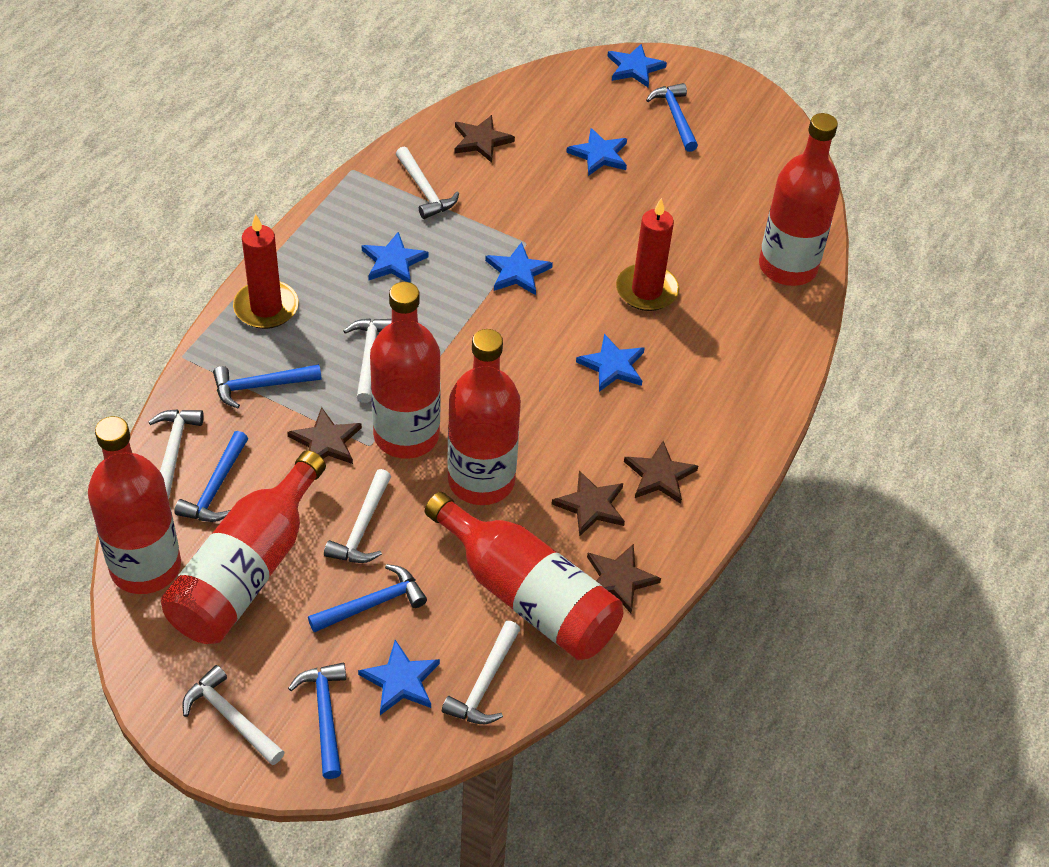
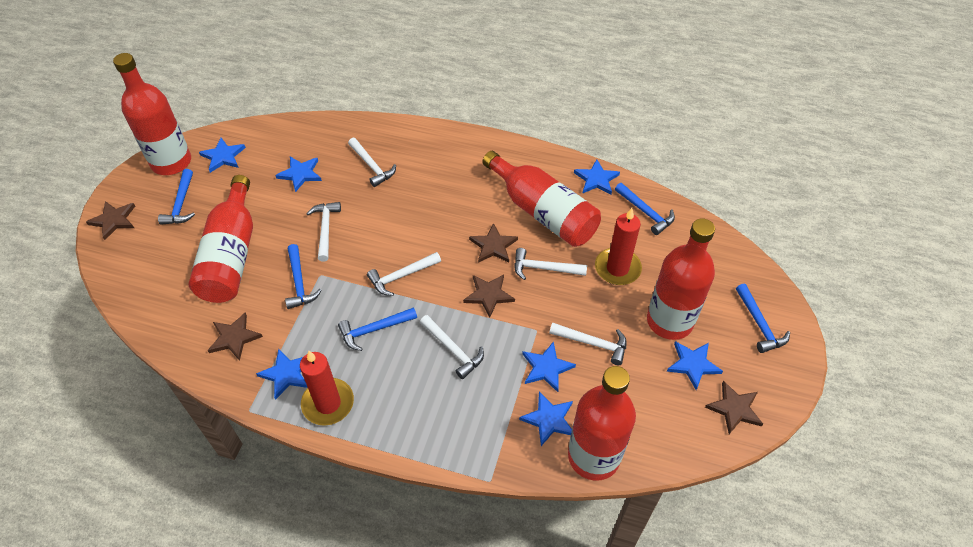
blue star: 6 -> 7
red bottle: 6 -> 5

